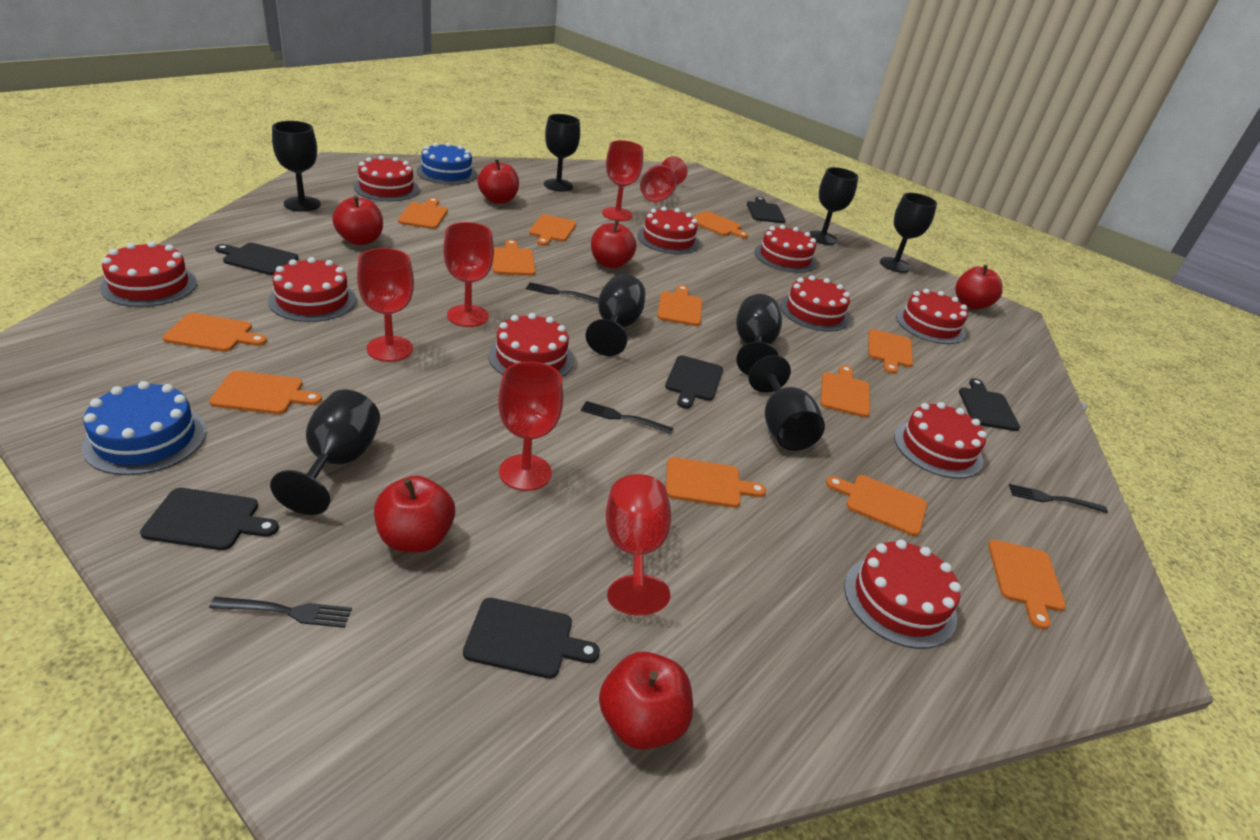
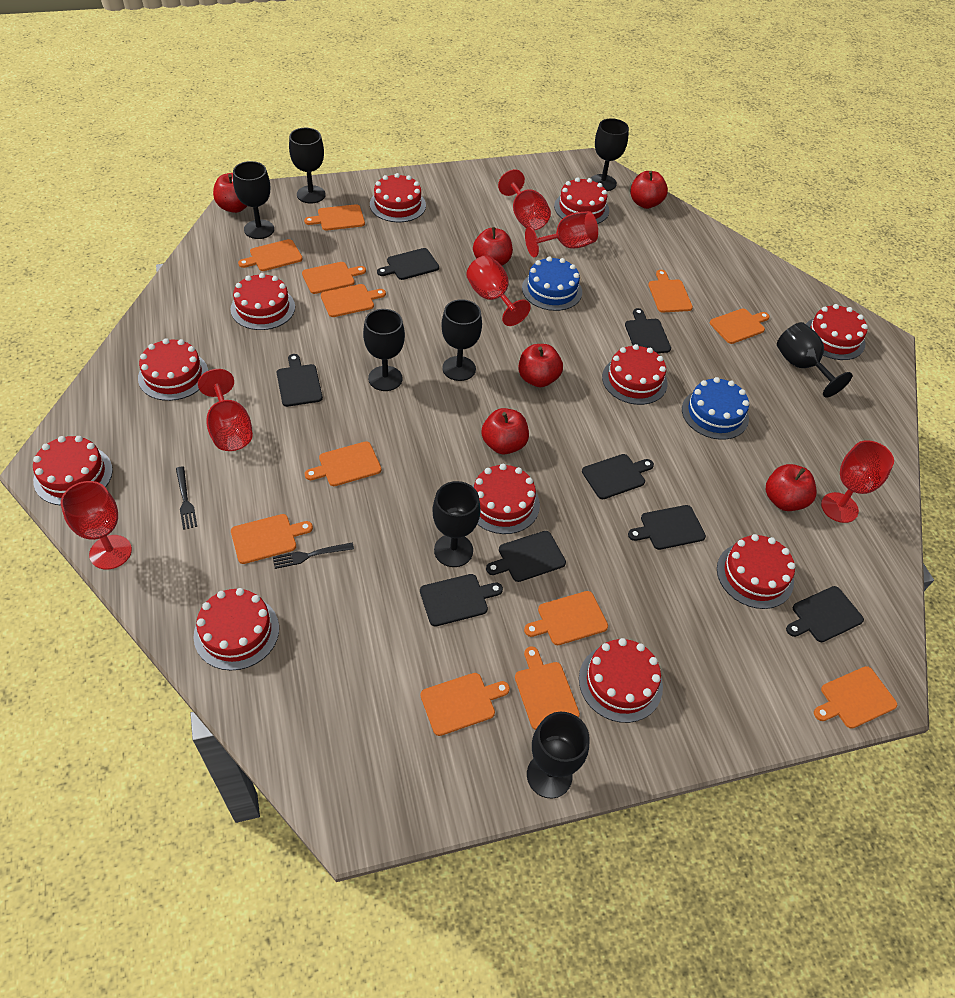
black cutting board: 6 -> 8
black fork: 4 -> 2
red cake: 10 -> 11

